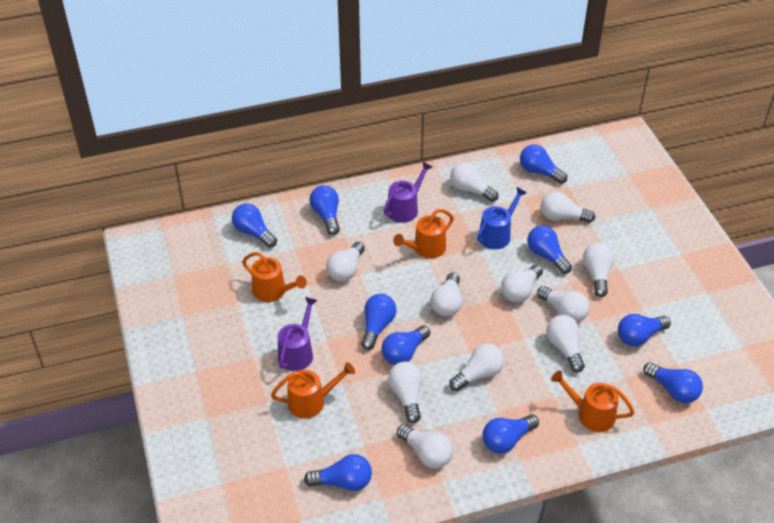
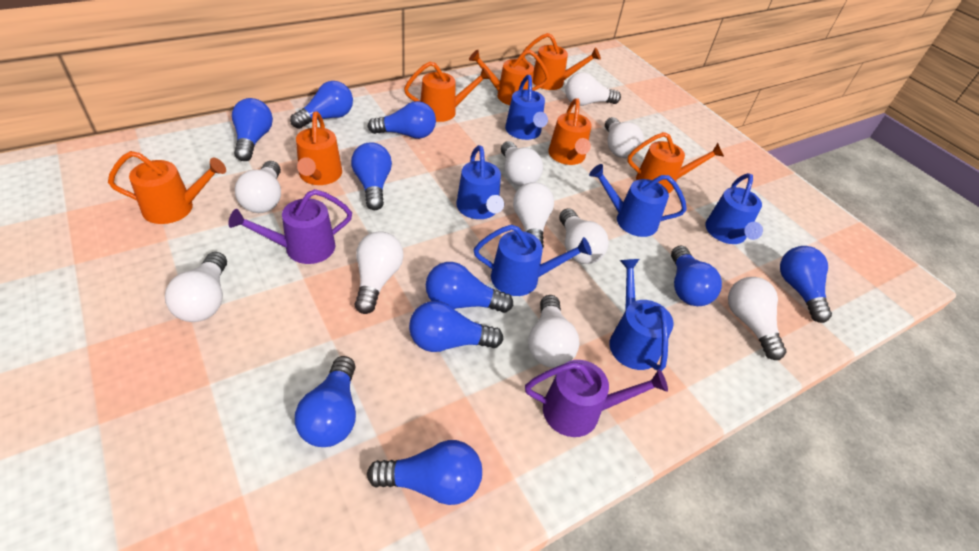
blue watering can: 1 -> 6
orange watering can: 4 -> 7
white light bulb: 11 -> 10

